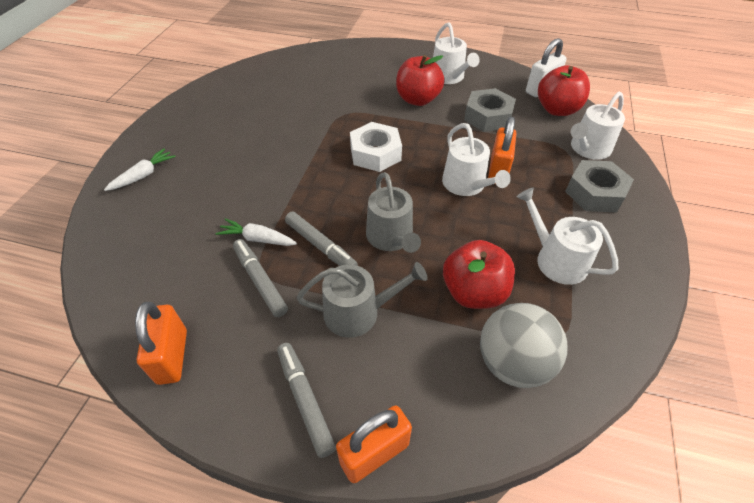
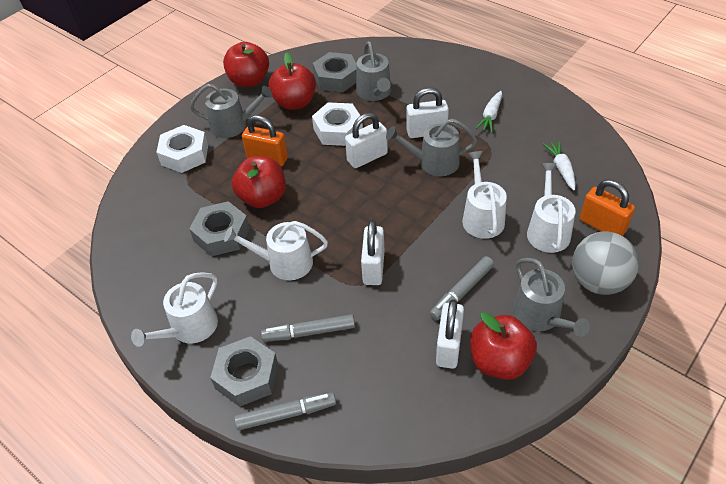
grey nut: 2 -> 3
grey watering can: 2 -> 4
orange padlock: 3 -> 2
red apple: 3 -> 4
white nut: 1 -> 2
white padlock: 1 -> 4

